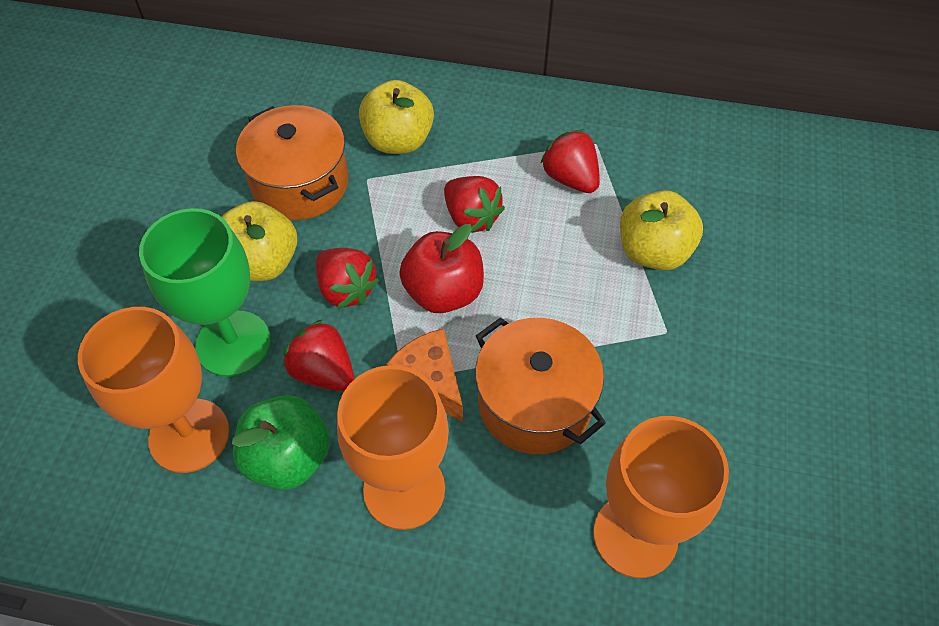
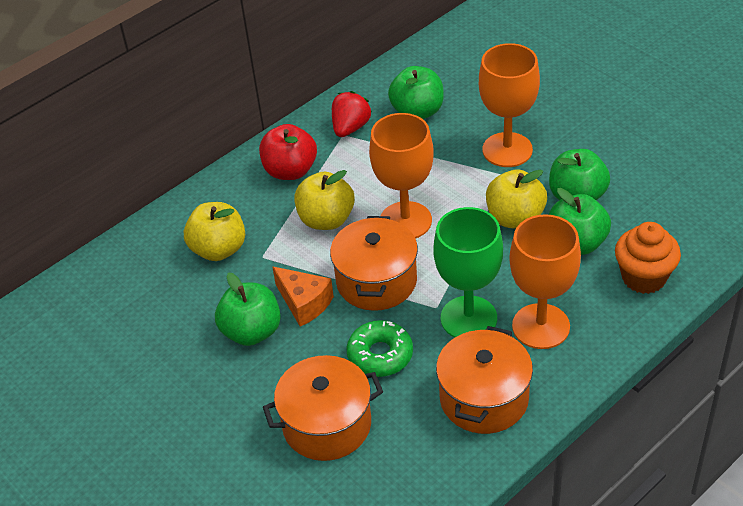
green apple: 1 -> 4
green donut: 0 -> 1
orange cupcake: 0 -> 1
orange pot: 2 -> 3
red strawberry: 4 -> 1

